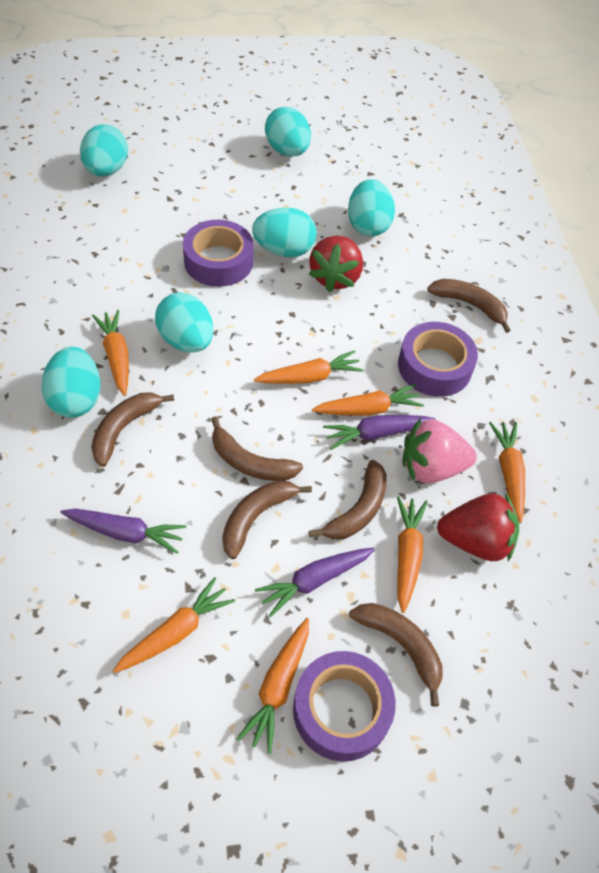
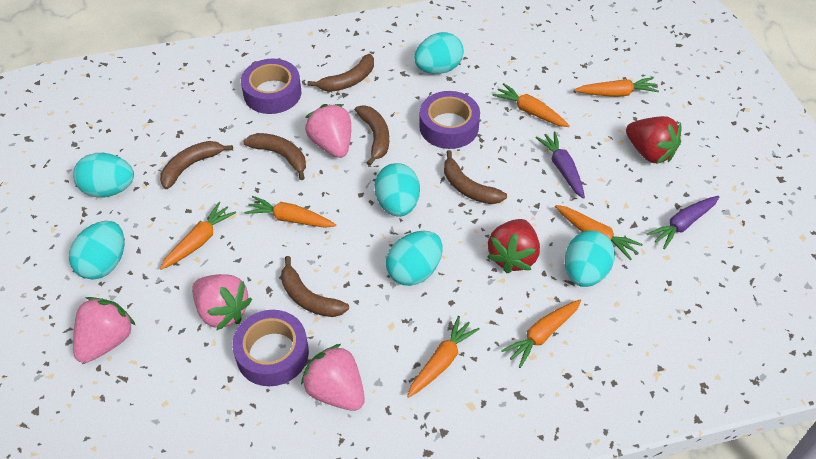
pink strawberry: 1 -> 4
purple carrot: 3 -> 2

